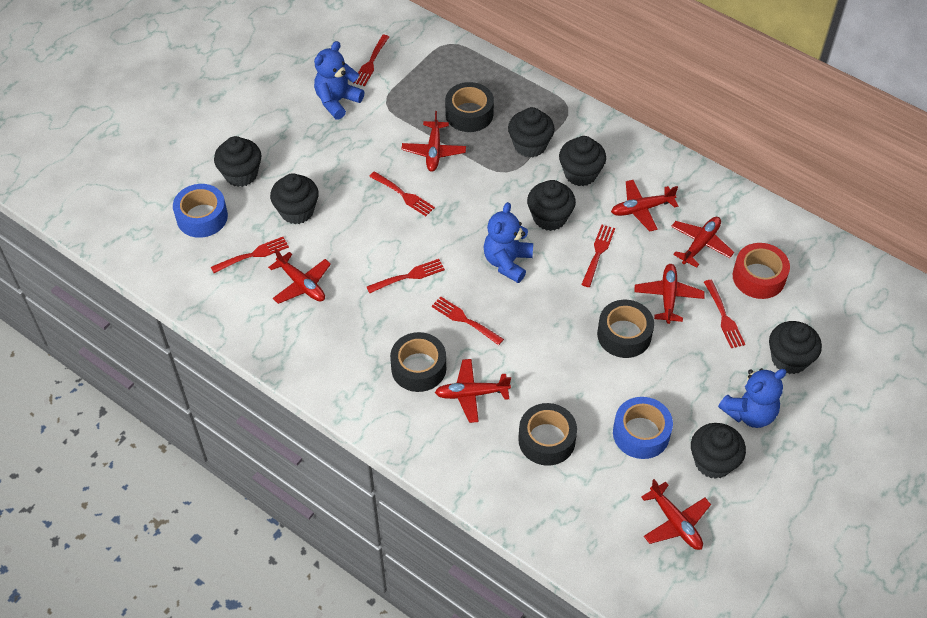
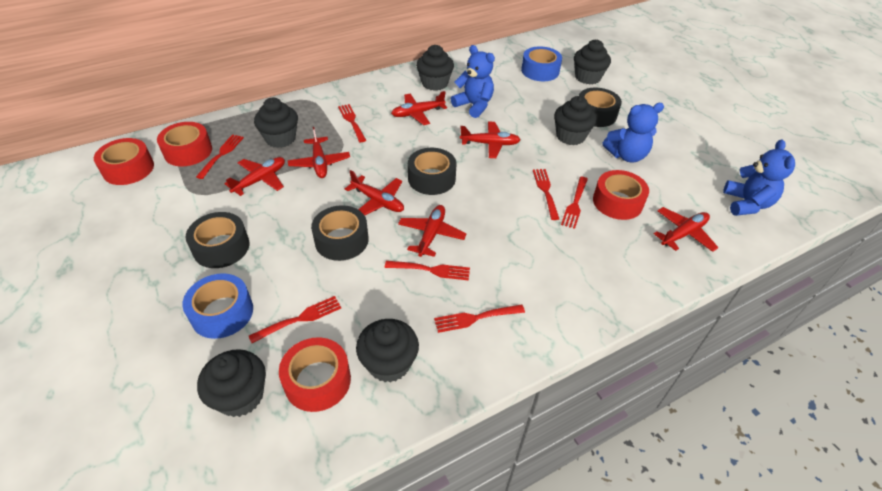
black cupcake: 7 -> 6
red tape: 1 -> 4

